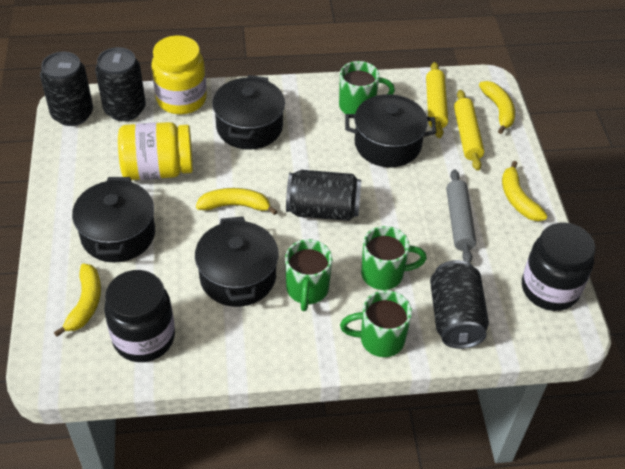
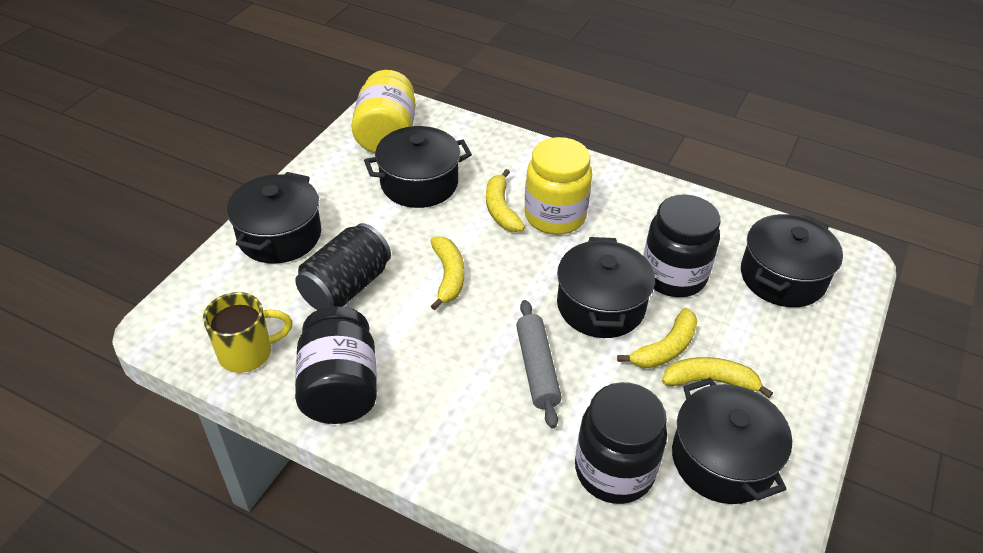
black can: 4 -> 1
black jar: 2 -> 3
black pot: 4 -> 5
green mug: 4 -> 0
yellow mug: 0 -> 1
yellow rolling pin: 2 -> 0

